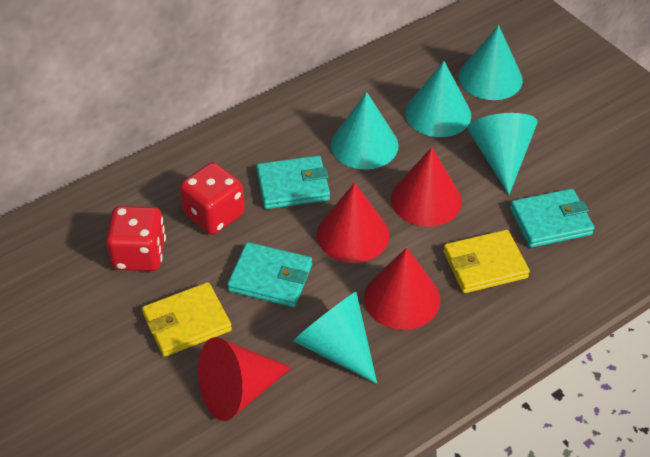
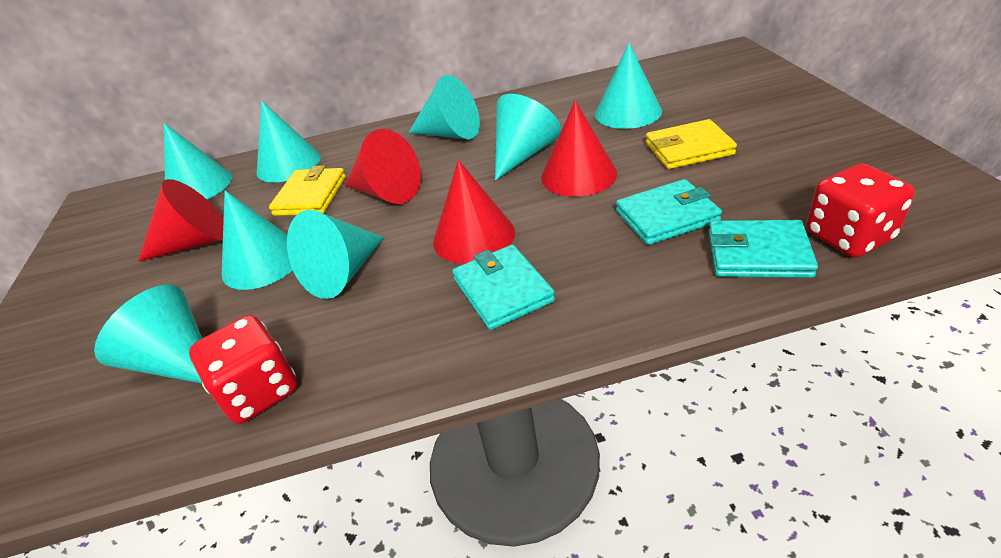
turquoise cone: 5 -> 8

